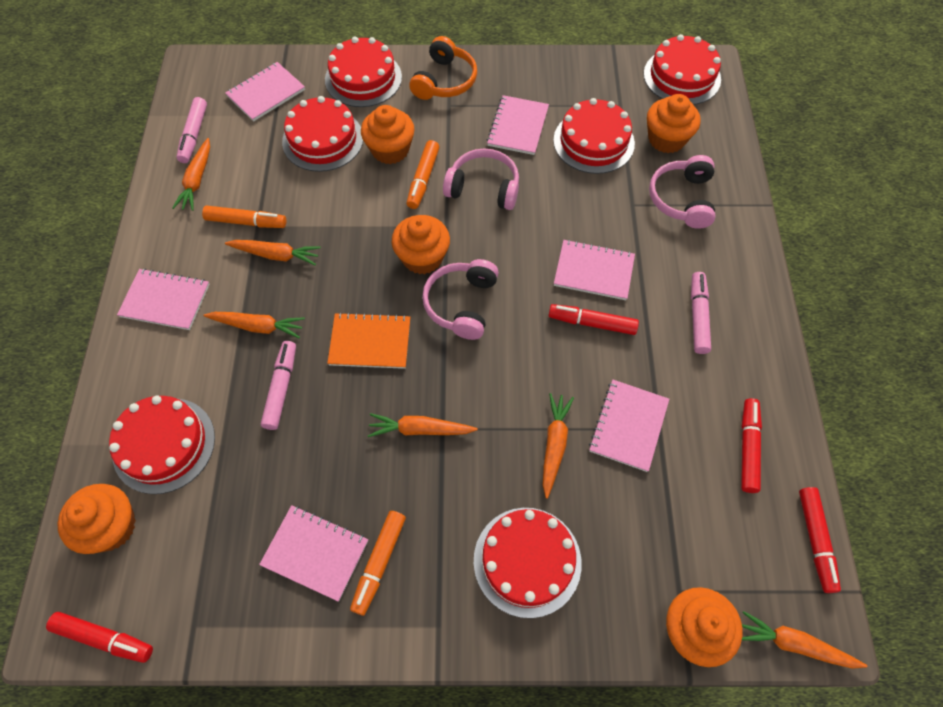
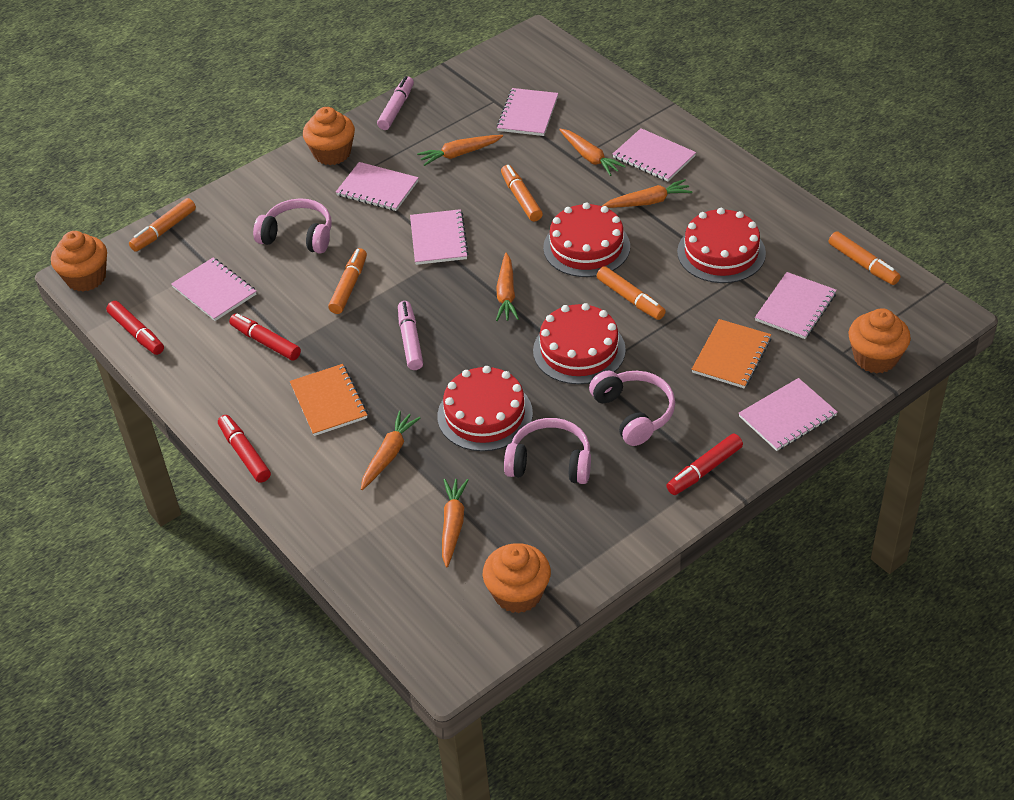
orange cupcake: 5 -> 4
orange headphones: 1 -> 0
orange marker: 3 -> 5
orange notebook: 1 -> 2
pink marker: 3 -> 2
pink notebook: 6 -> 7
red cake: 6 -> 4

